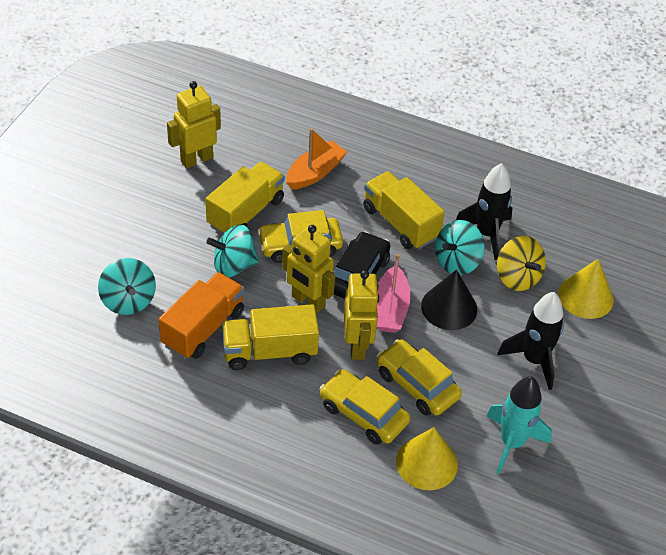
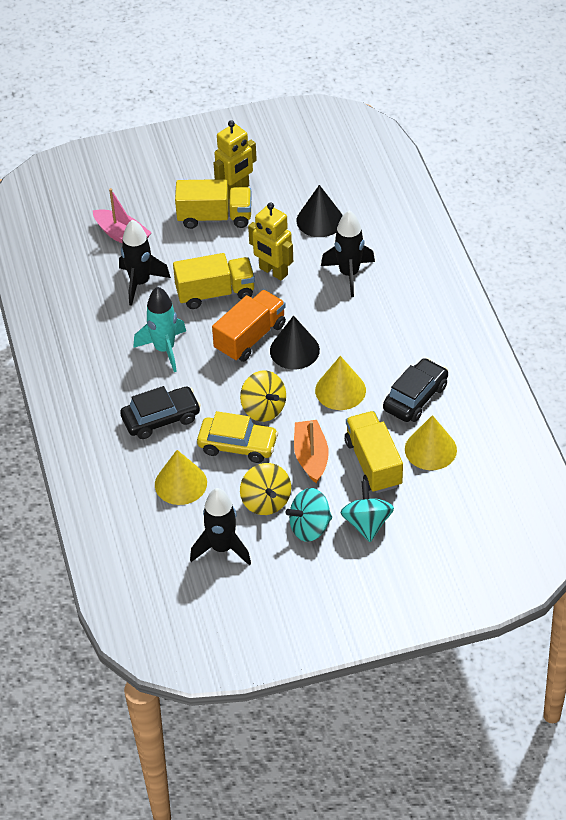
black car: 1 -> 2
black cone: 1 -> 2
black rocket: 2 -> 3
turquoise spinning top: 3 -> 2
yellow car: 3 -> 1
yellow cone: 2 -> 3
yellow robot: 3 -> 2
yellow spinning top: 1 -> 2

